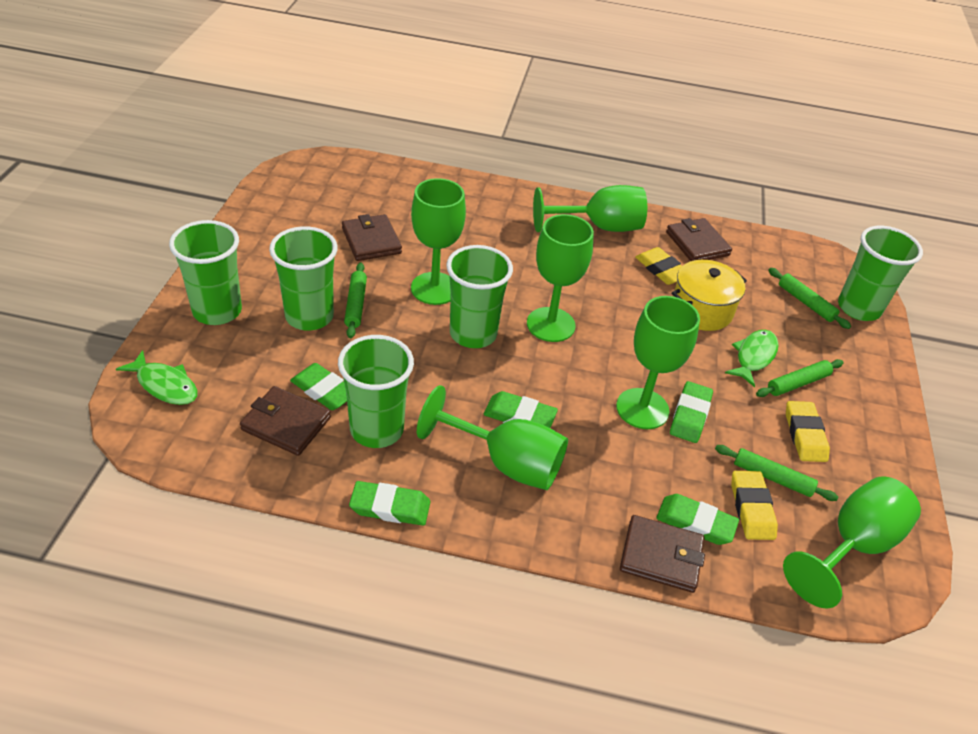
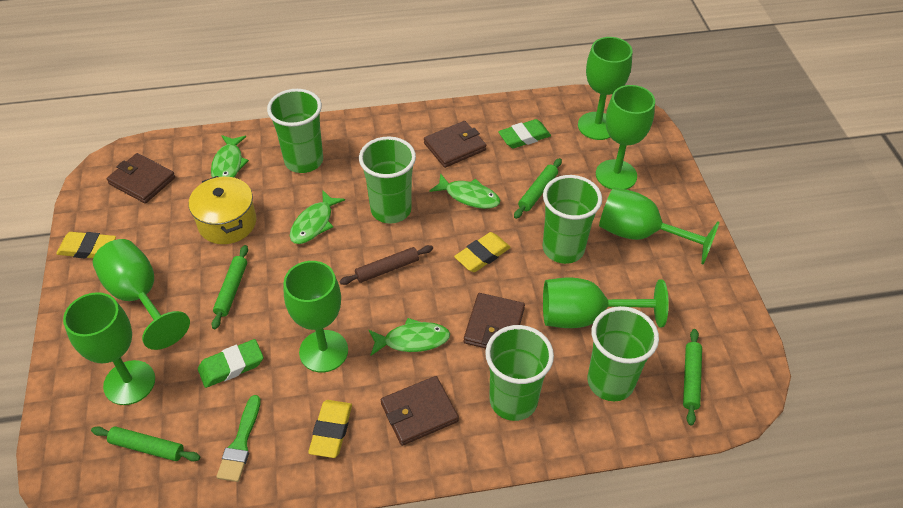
brown rolling pin: 0 -> 1
green brush: 0 -> 1
green eraser: 5 -> 2
green fish: 2 -> 4
green goblet: 6 -> 7

